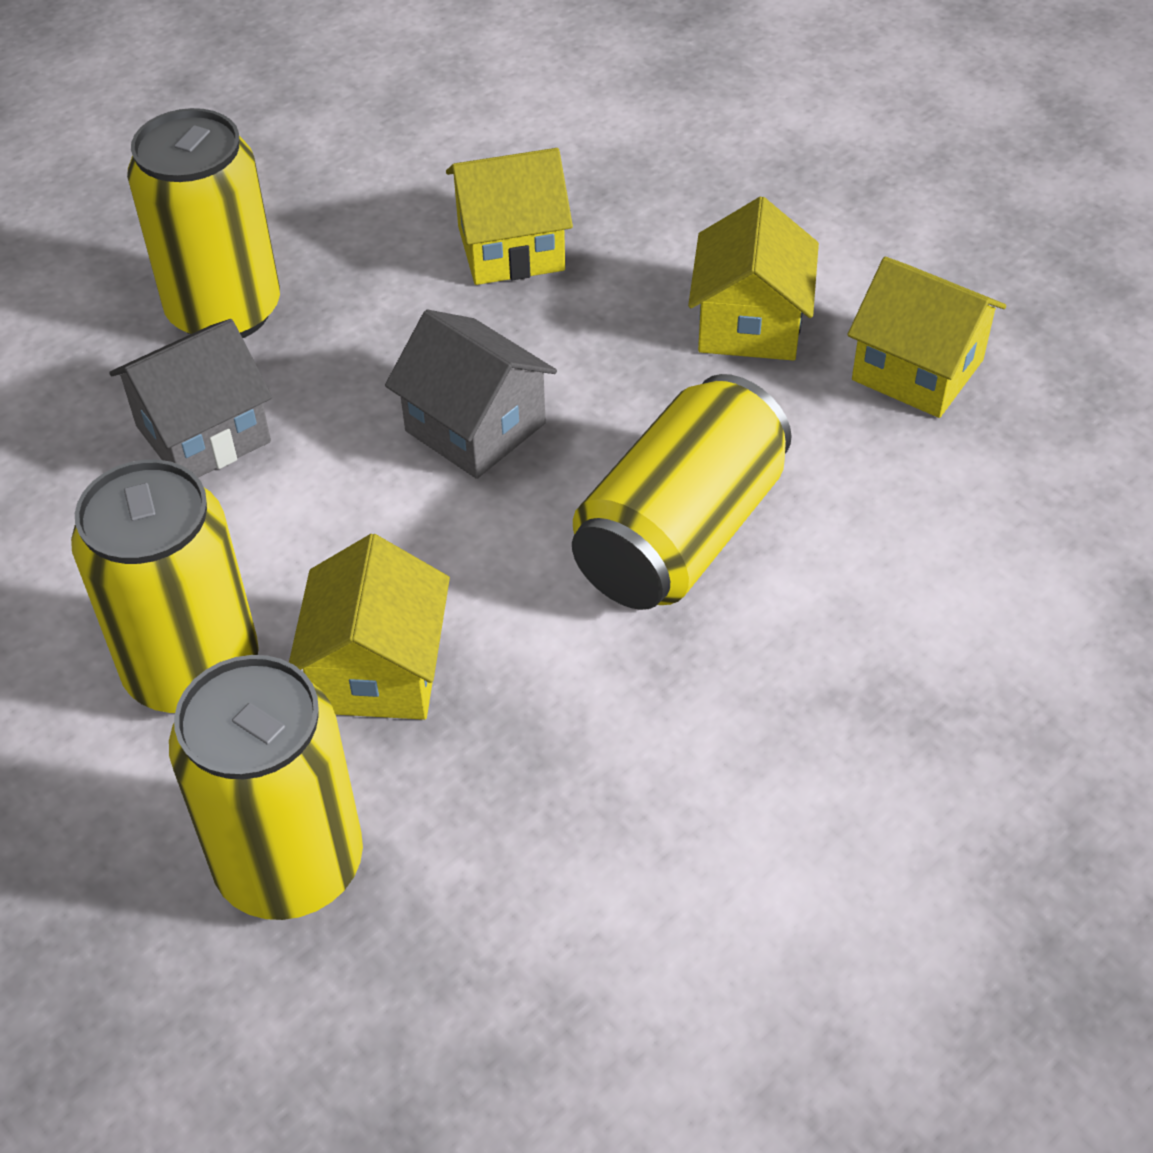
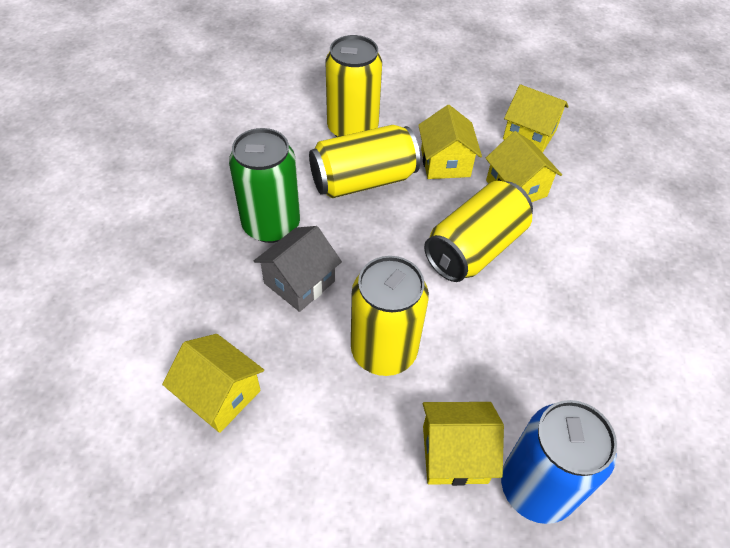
blue can: 0 -> 1
green can: 0 -> 1
grey house: 2 -> 1
yellow house: 4 -> 5

